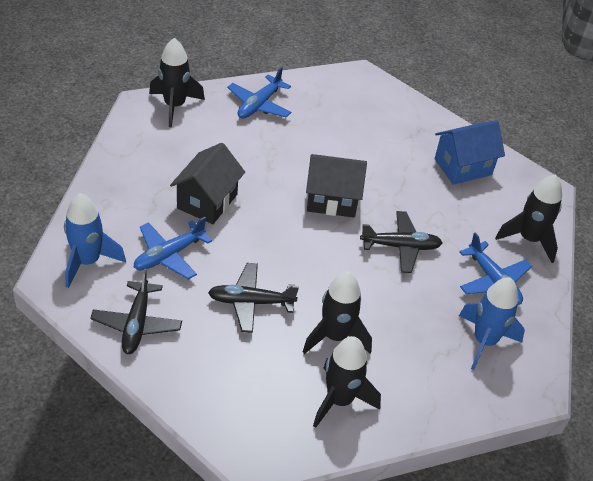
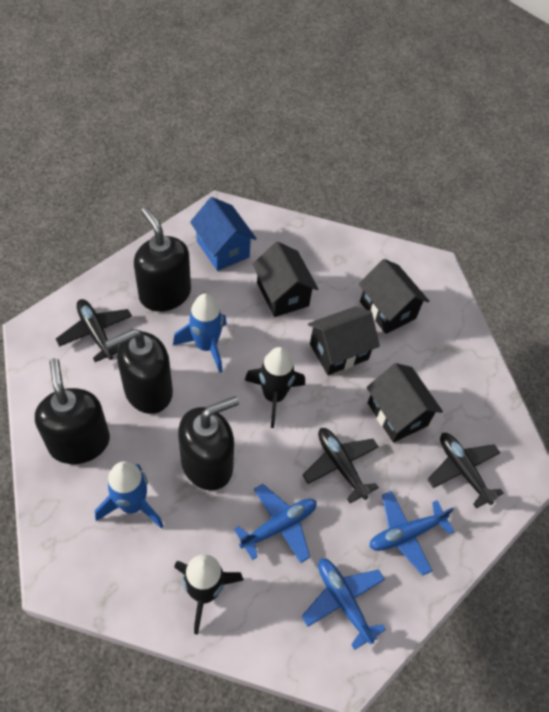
black house: 2 -> 4
black rocket: 4 -> 2
black soap dispenser: 0 -> 4

